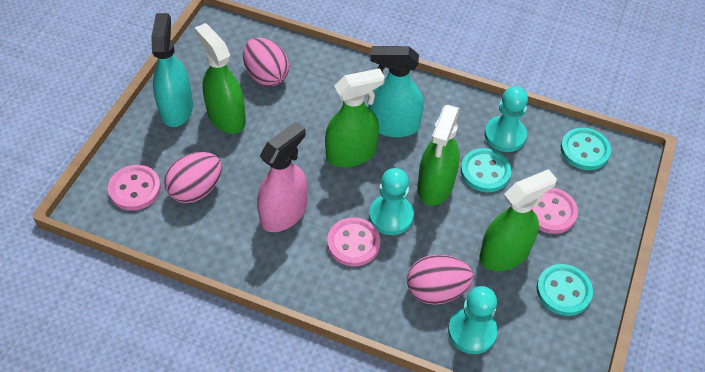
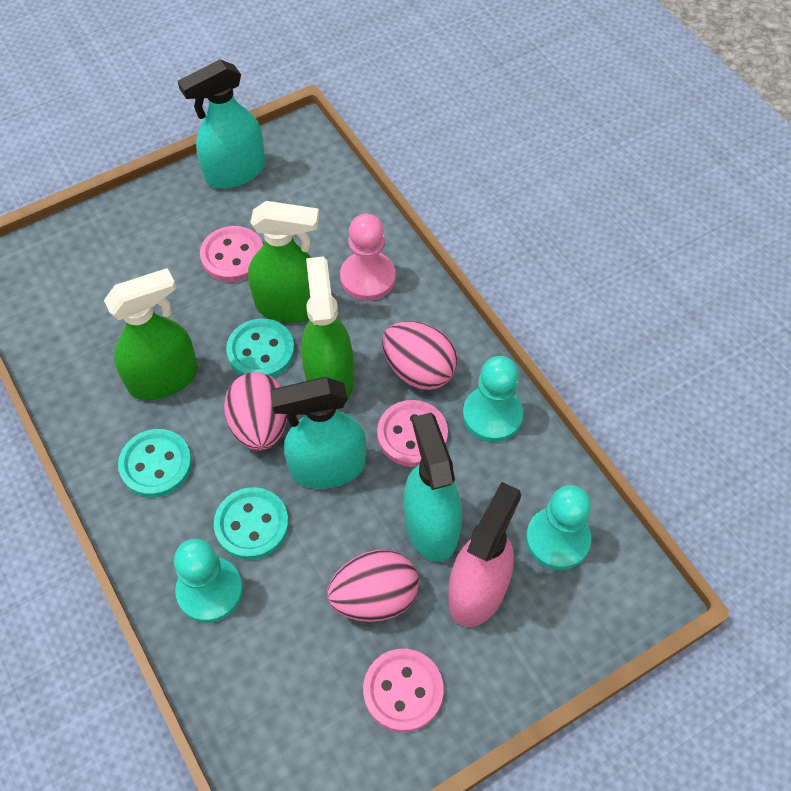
green spray bottle: 4 -> 3
pink pawn: 0 -> 1
turquoise spray bottle: 2 -> 3

